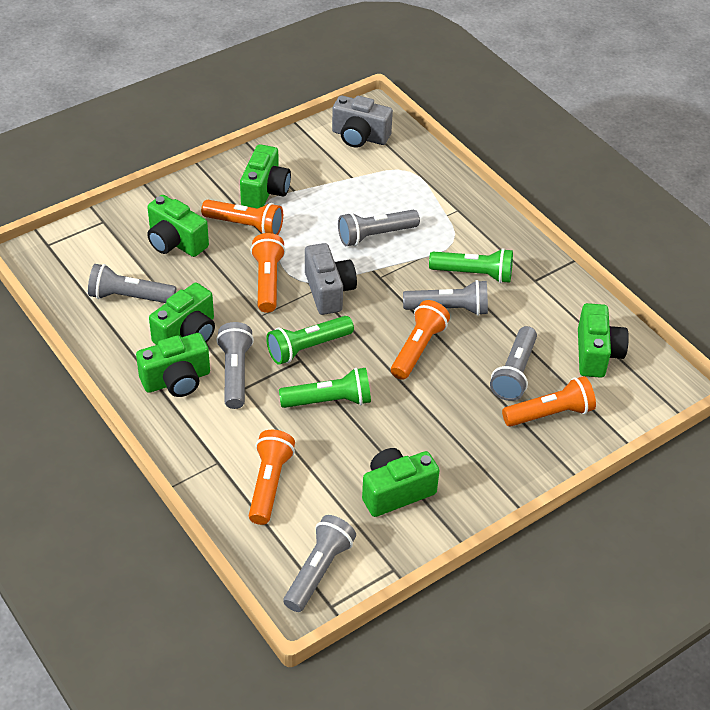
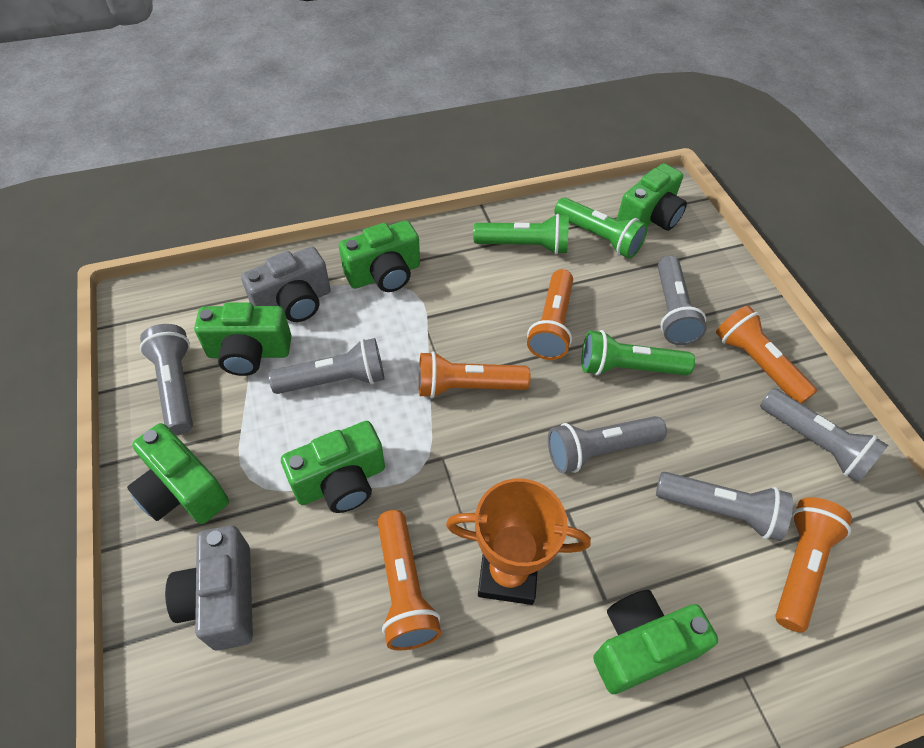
orange trophy: 0 -> 1

